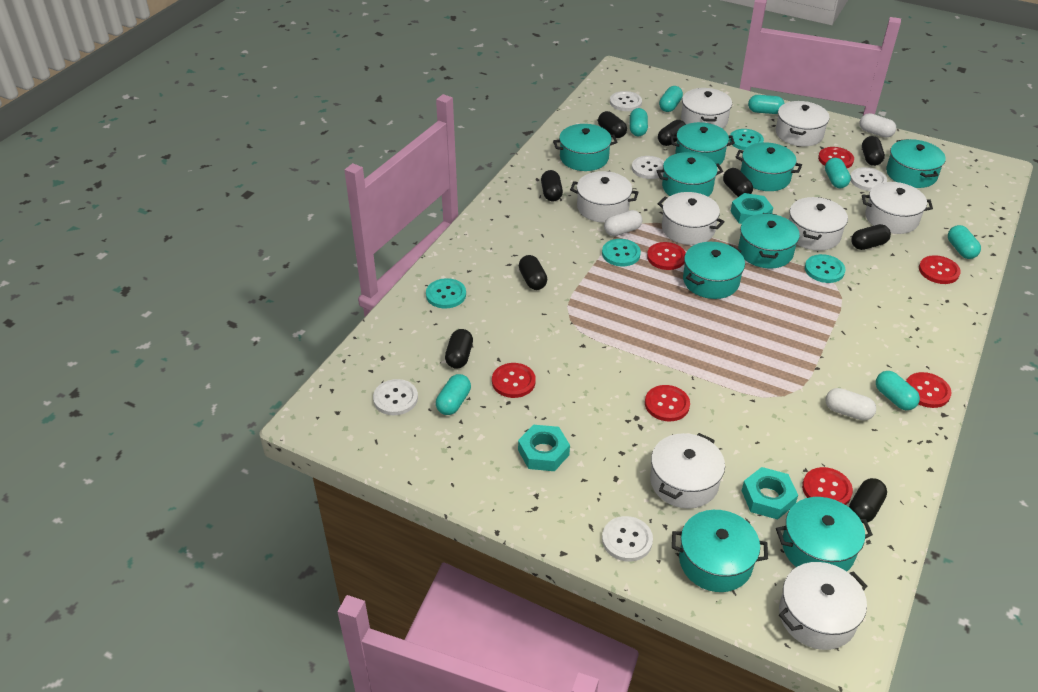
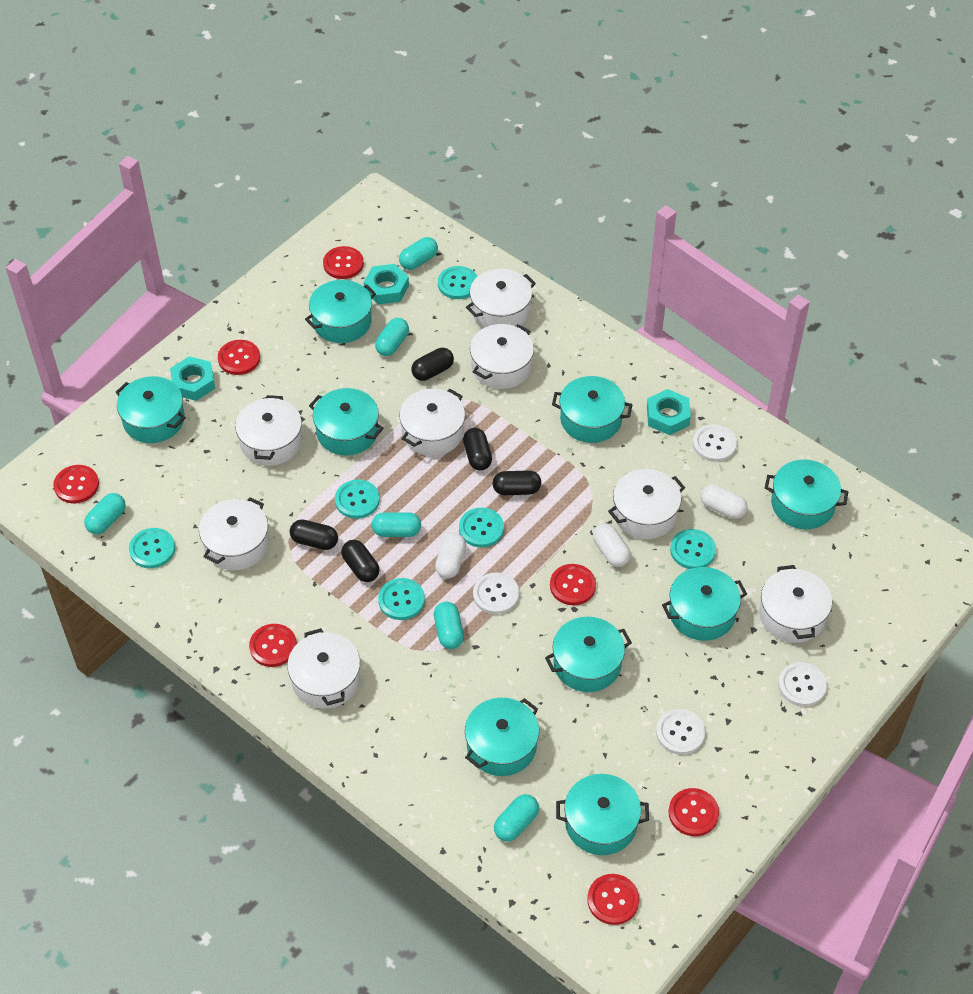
black capsule: 9 -> 5
turquoise button: 4 -> 6
turquoise capsule: 7 -> 6
white button: 5 -> 4

